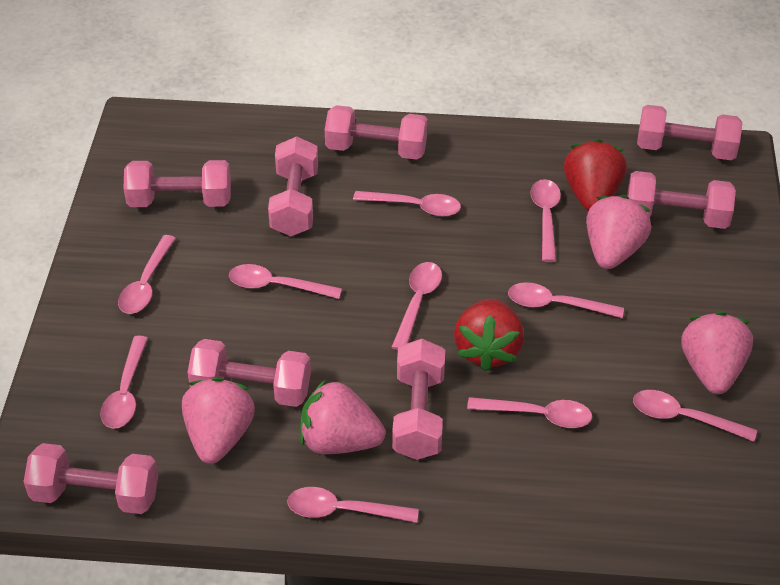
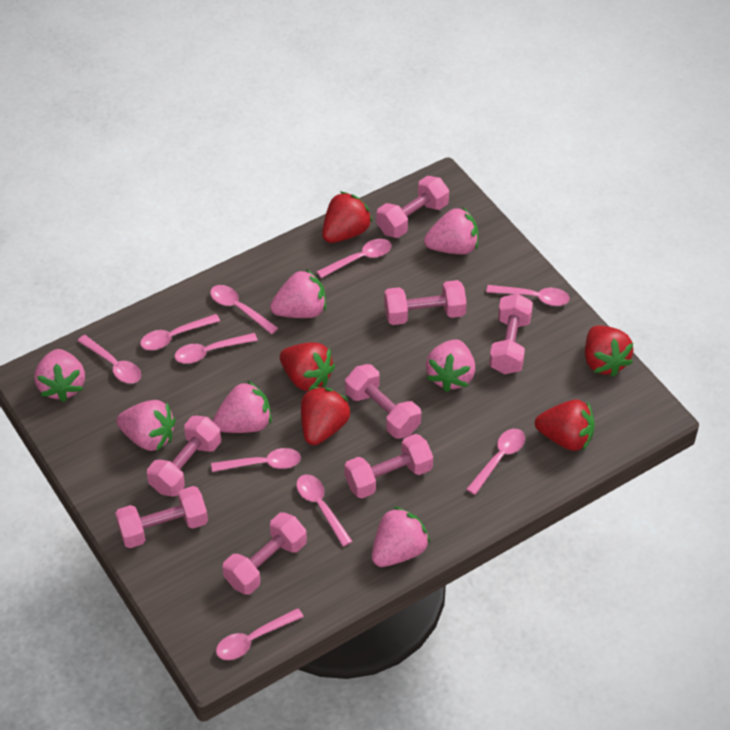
pink strawberry: 4 -> 7
red strawberry: 2 -> 5

